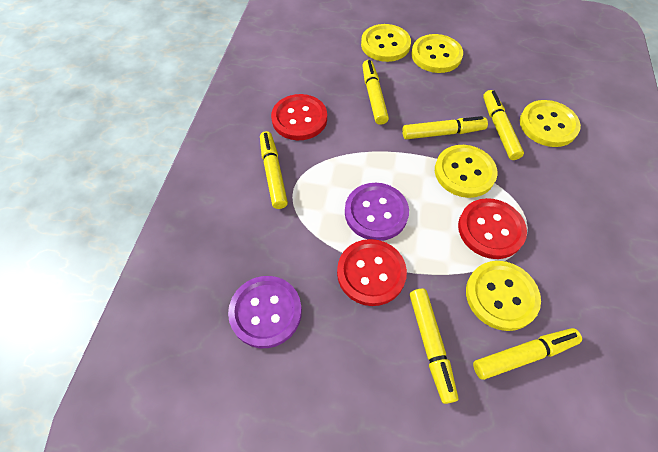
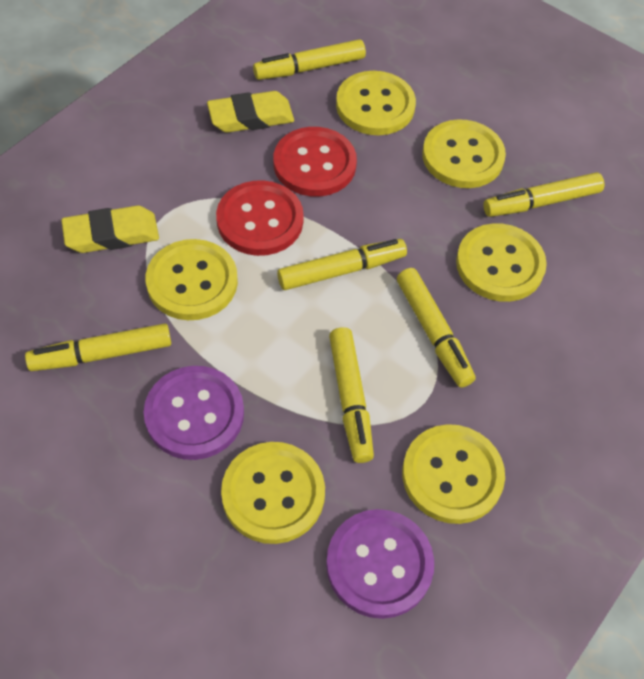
red button: 3 -> 2
yellow button: 5 -> 6
yellow eraser: 0 -> 2

